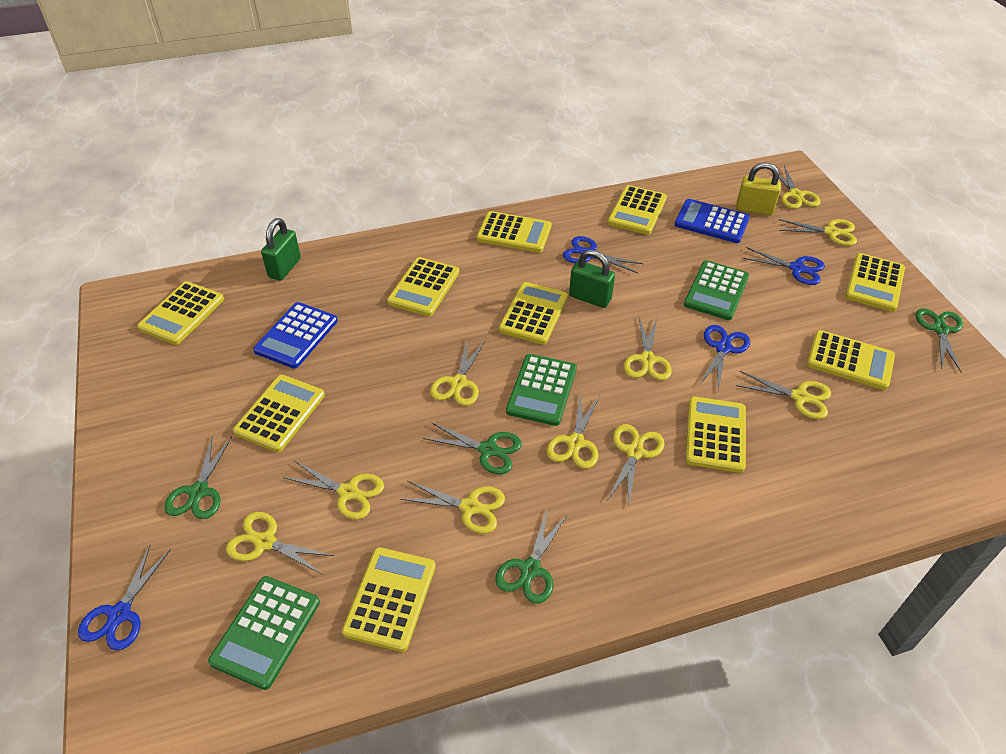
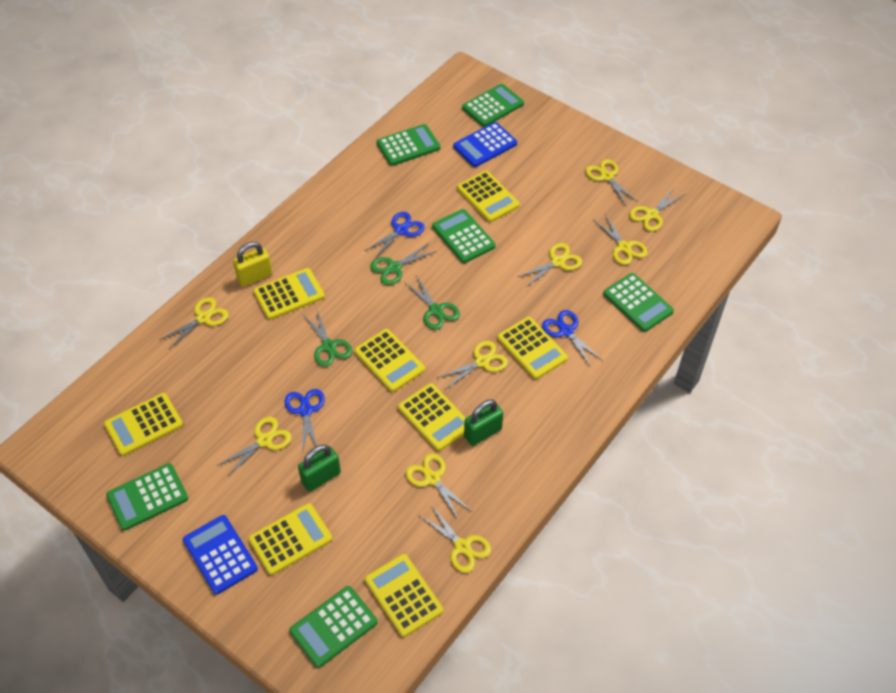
blue scissors: 4 -> 3
green calculator: 3 -> 6
green scissors: 4 -> 3
yellow calculator: 10 -> 8
yellow scissors: 10 -> 9

